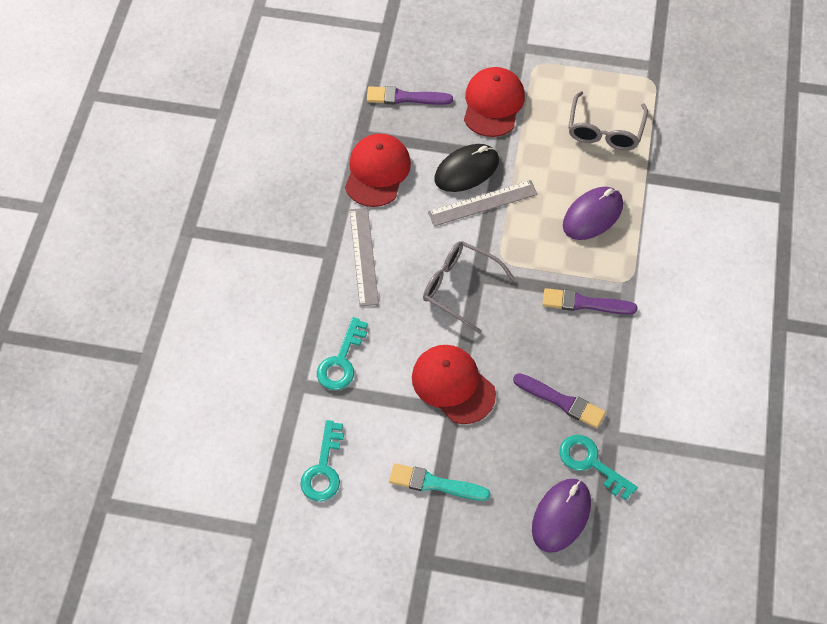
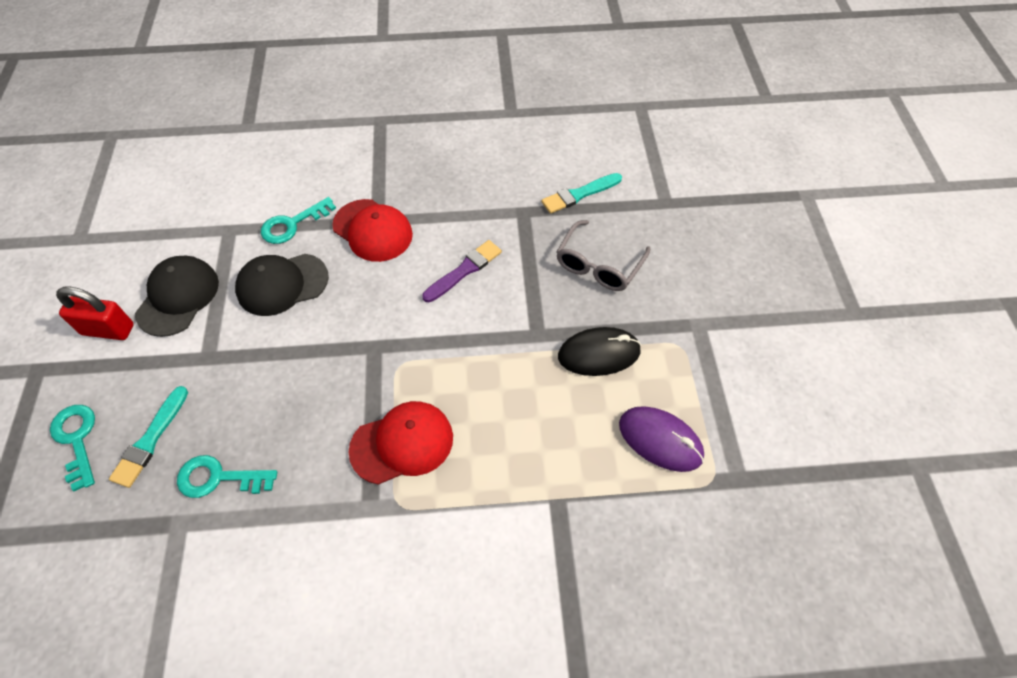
black cap: 0 -> 2
grey glasses: 2 -> 1
grey ruler: 2 -> 0
purple brush: 3 -> 1
purple mouse: 2 -> 1
red cap: 3 -> 2
red padlock: 0 -> 1
turquoise brush: 1 -> 2

